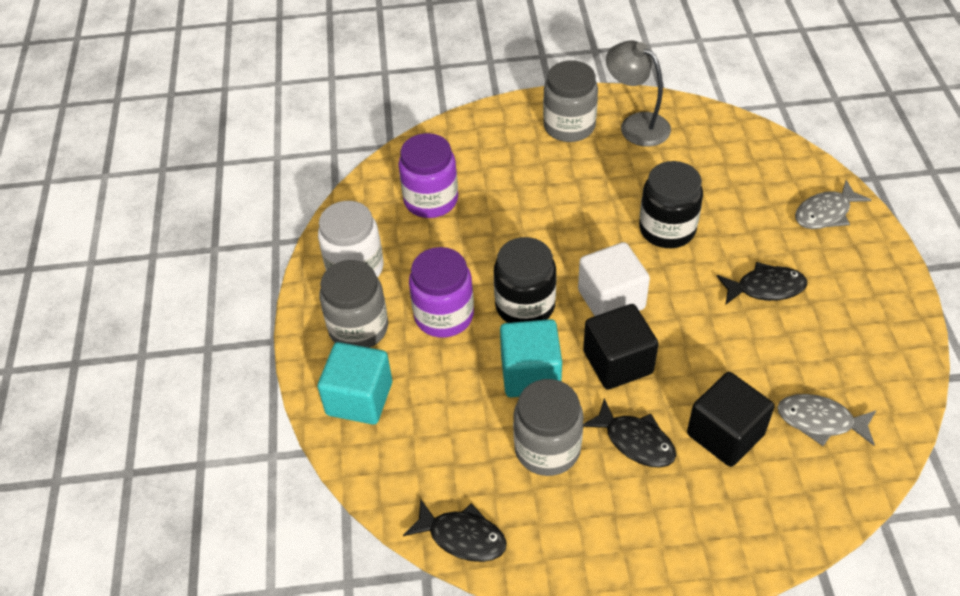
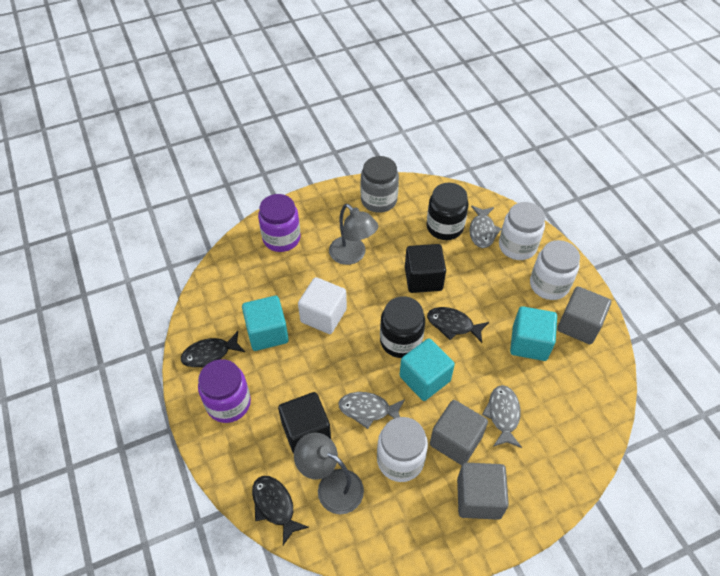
grey cube: 0 -> 3
grey fish: 2 -> 3
grey jar: 3 -> 1
grey lamp: 1 -> 2
turquoise cube: 2 -> 3
white jar: 1 -> 3

